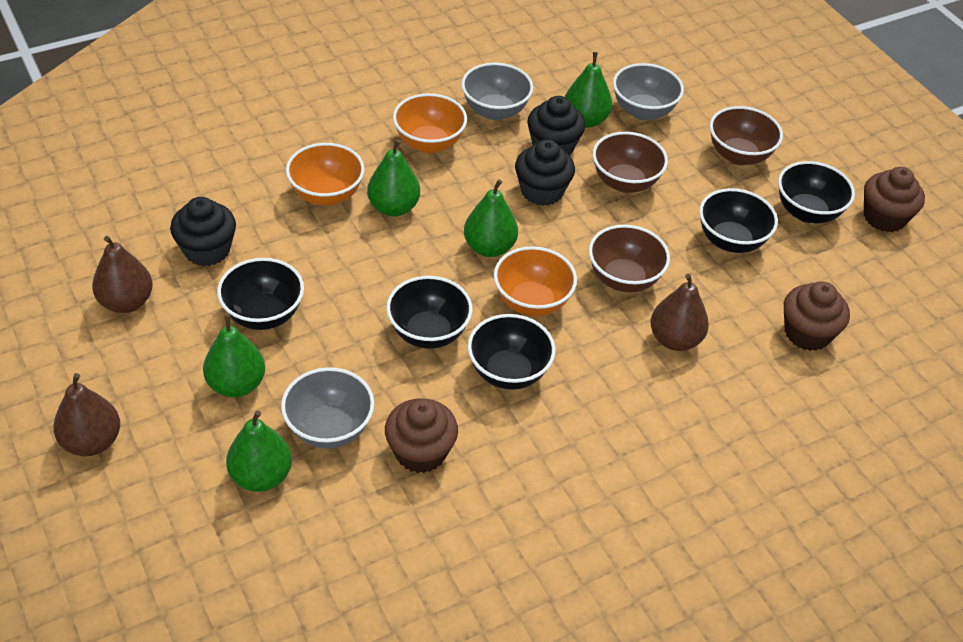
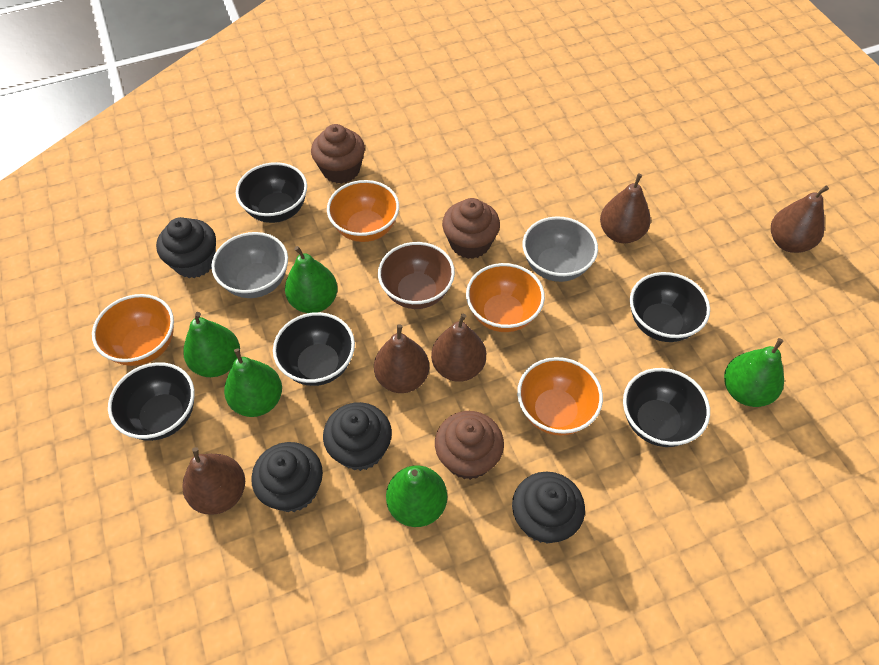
black cupcake: 3 -> 4
brown bowl: 3 -> 1
brown pear: 3 -> 5
grey bowl: 3 -> 2
orange bowl: 3 -> 4

